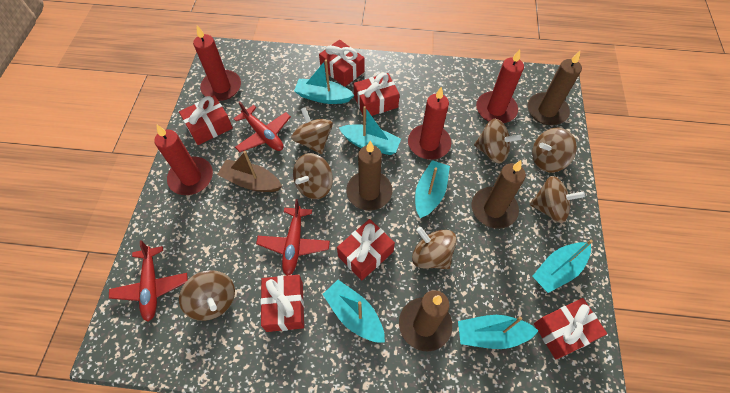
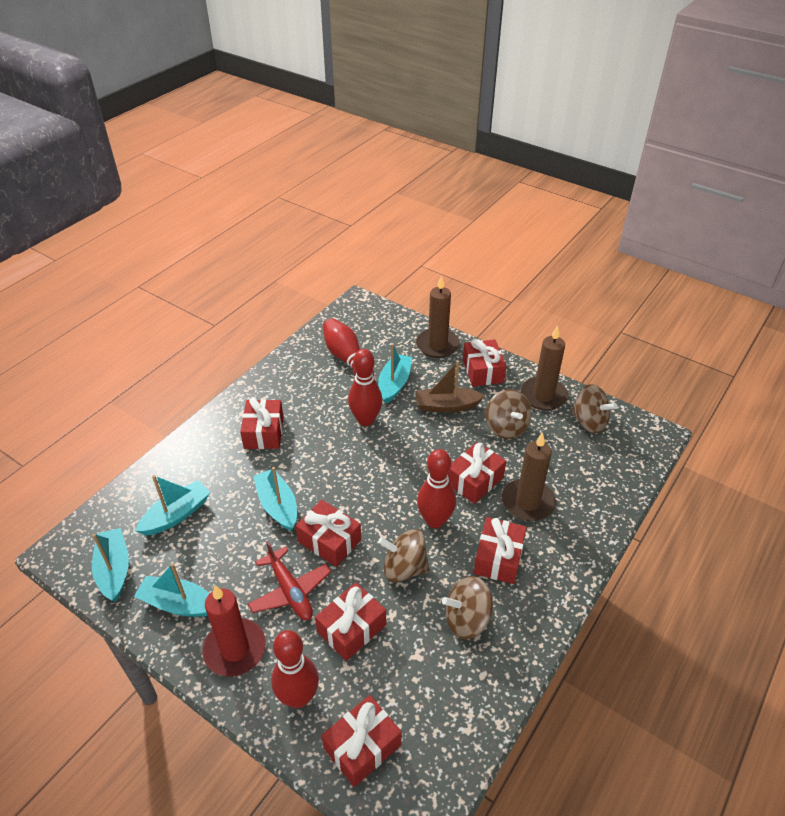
brown candle: 4 -> 3
brown spinning top: 7 -> 4
red bowling pin: 0 -> 4
red candle: 4 -> 1
red gift: 6 -> 7
red plane: 3 -> 1
turquoise boat: 6 -> 5

